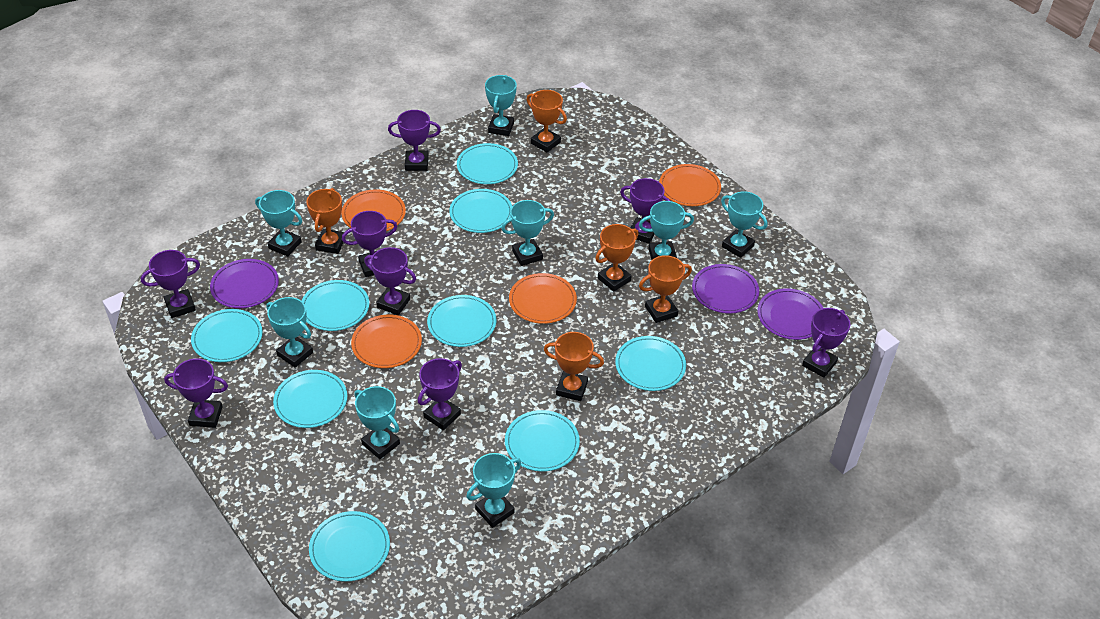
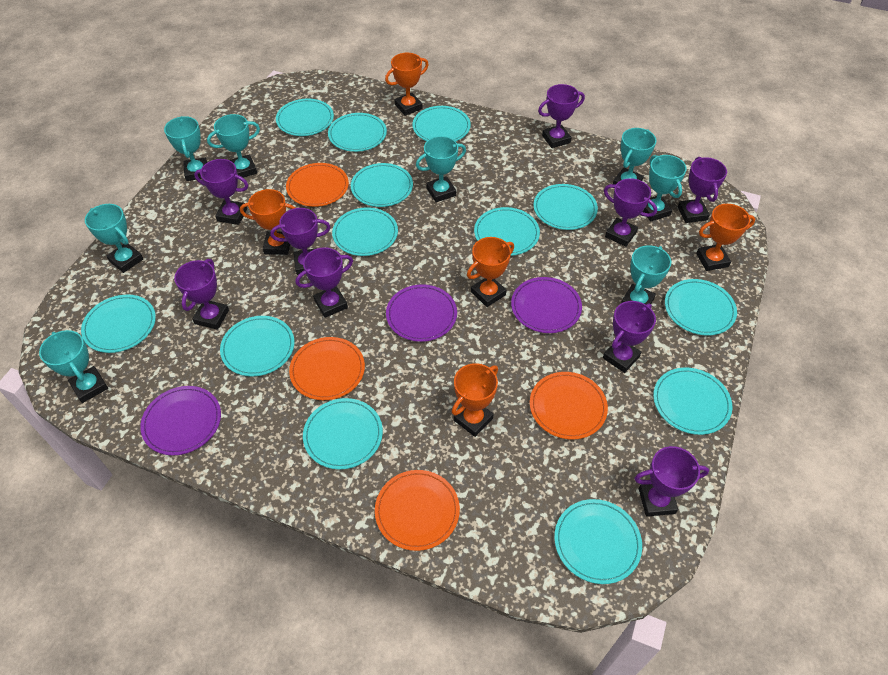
purple trophy: 8 -> 9
turquoise plate: 9 -> 13

